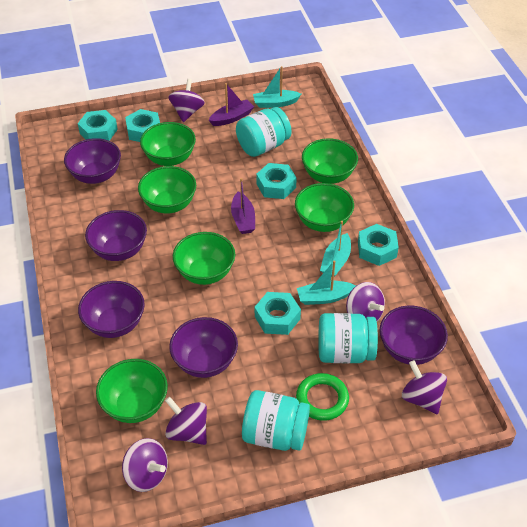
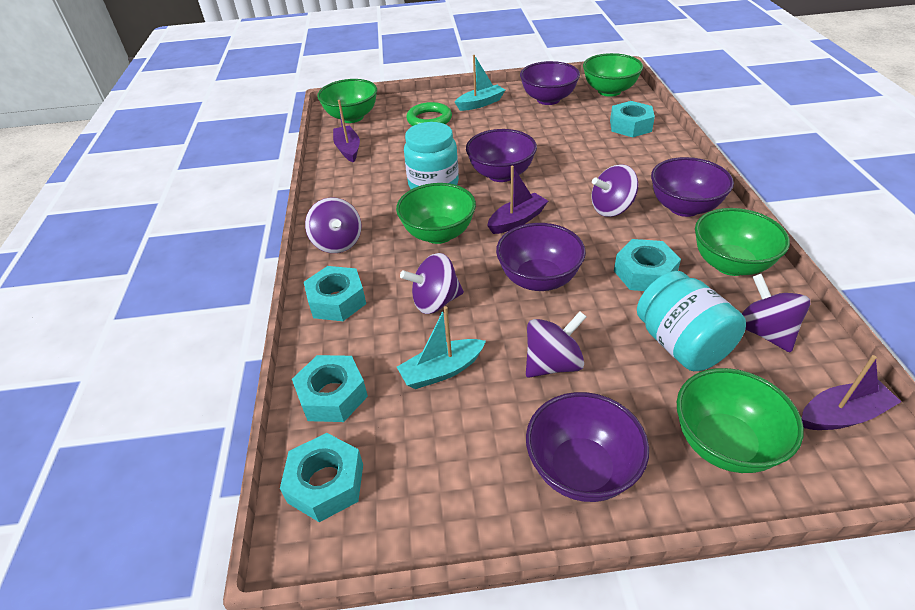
green bowl: 6 -> 5
purple boat: 2 -> 3
turquoise boat: 3 -> 2
turquoise jar: 3 -> 2

